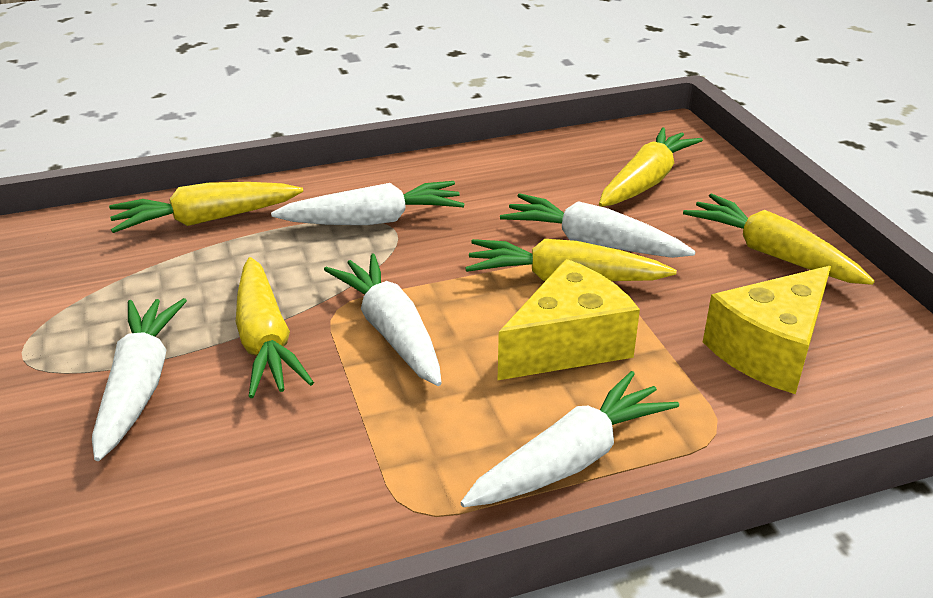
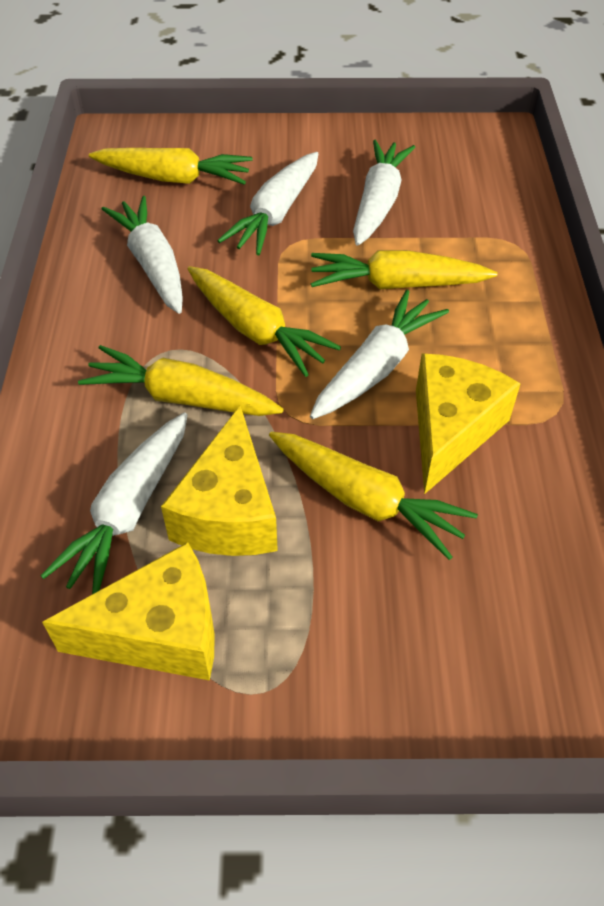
yellow cheese: 2 -> 3

